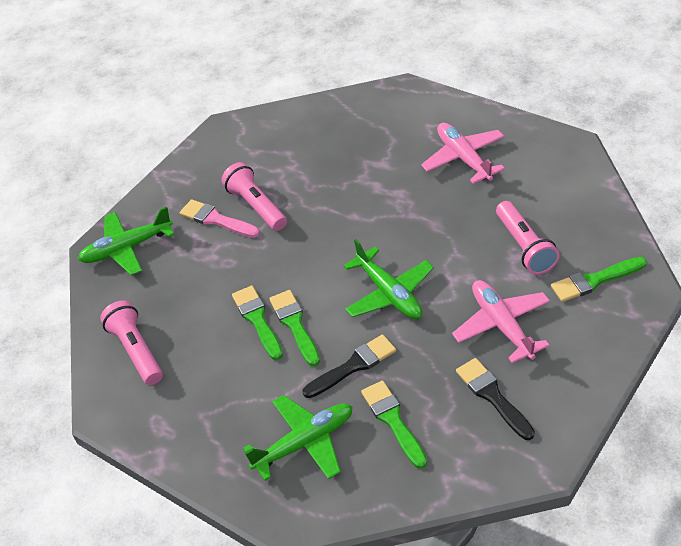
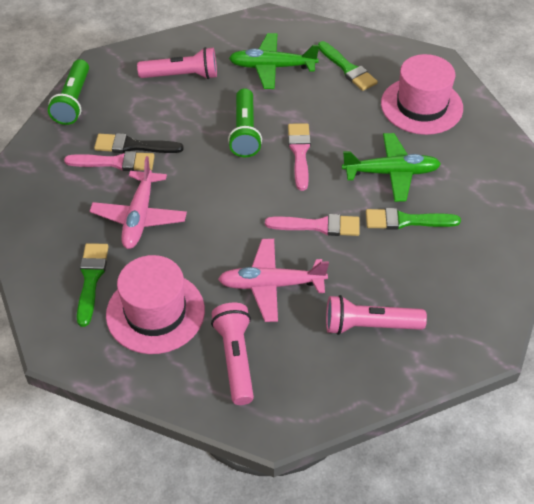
black brush: 2 -> 1
green brush: 4 -> 3
green flashlight: 0 -> 2
green plane: 3 -> 2
pink brush: 1 -> 3
pink hat: 0 -> 2

